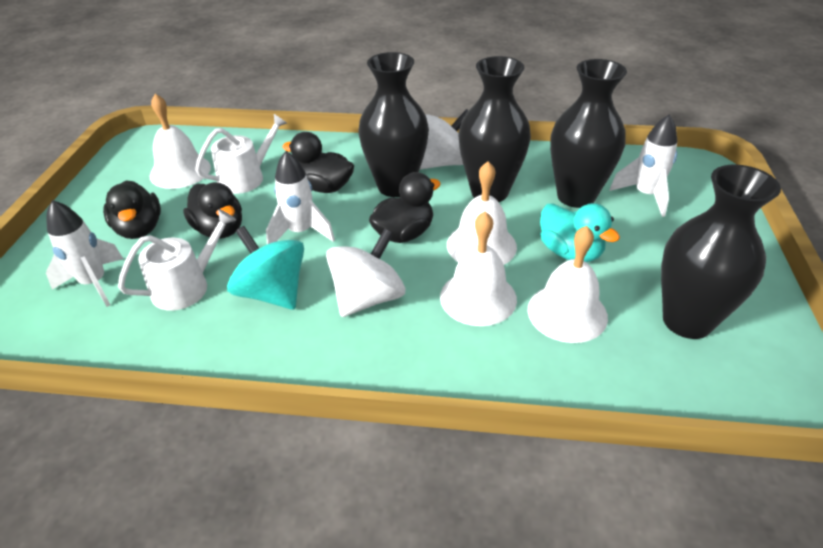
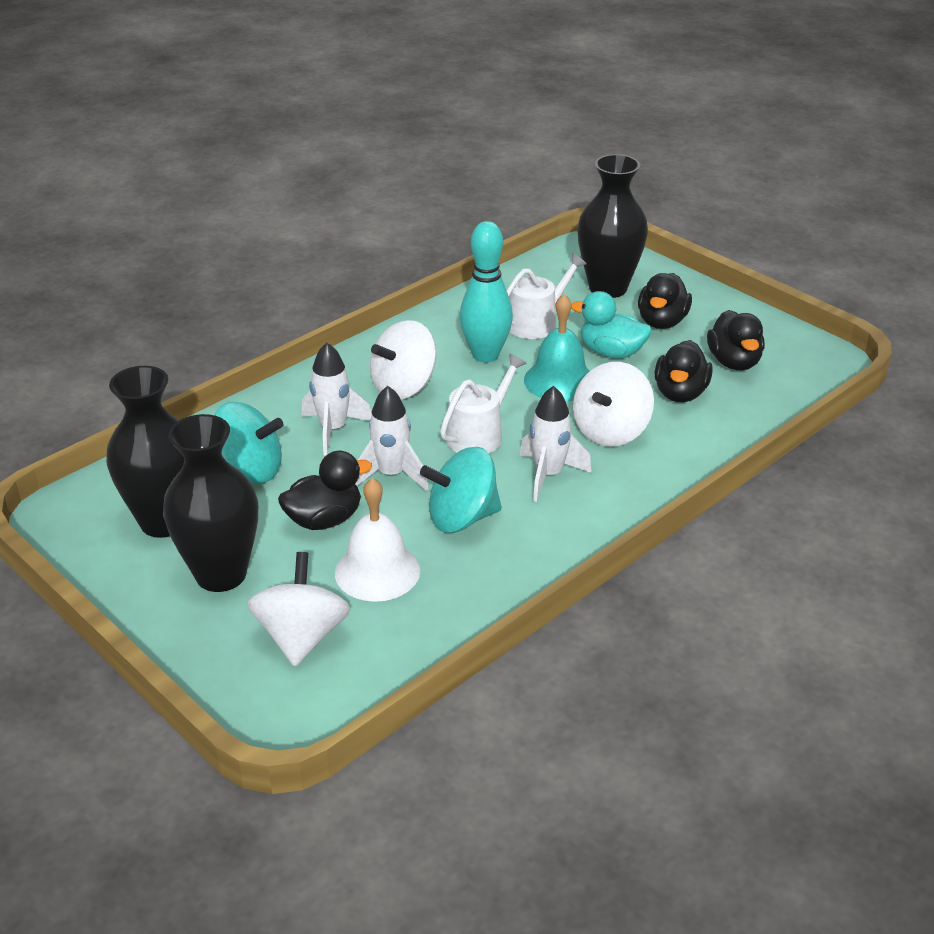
black vase: 4 -> 3
turquoise bell: 0 -> 1
turquoise bowling pin: 0 -> 1
turquoise spinning top: 1 -> 2
white bell: 4 -> 1
white spinning top: 2 -> 3

